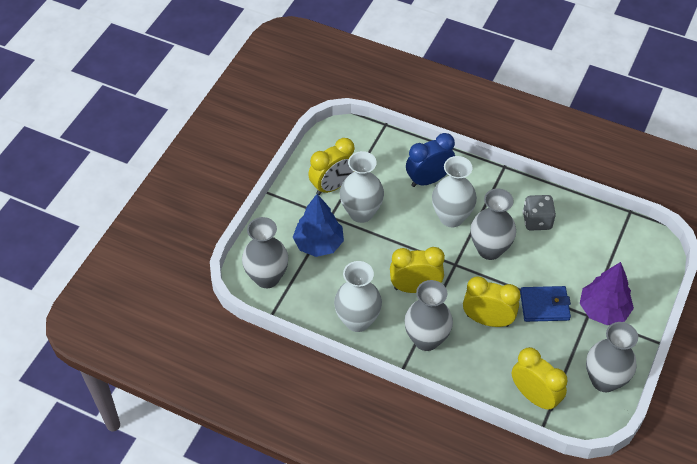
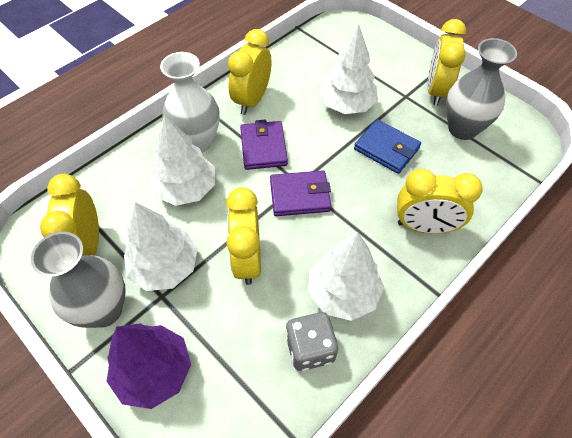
blue clock: 1 -> 0
blue tree: 1 -> 0
grey vase: 4 -> 2
purple wallet: 0 -> 2
white tree: 0 -> 4
white vase: 3 -> 1
yellow clock: 4 -> 5

